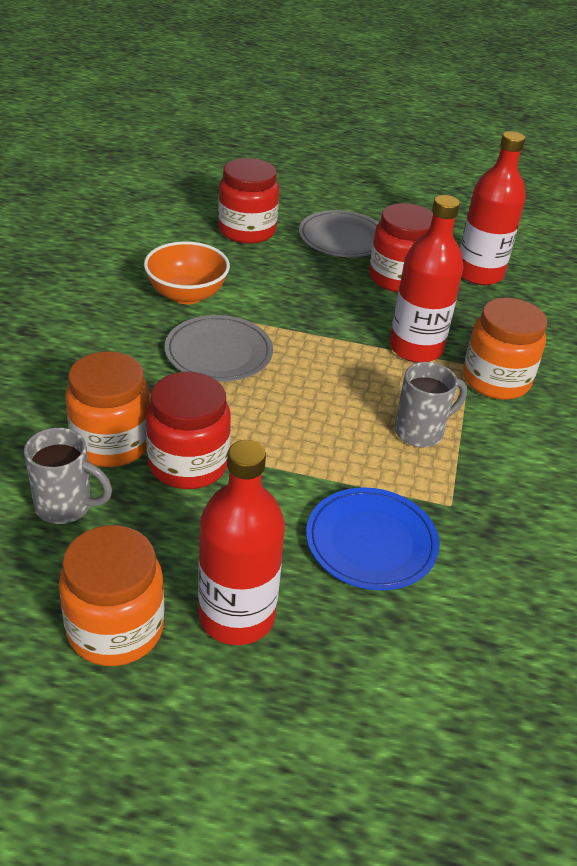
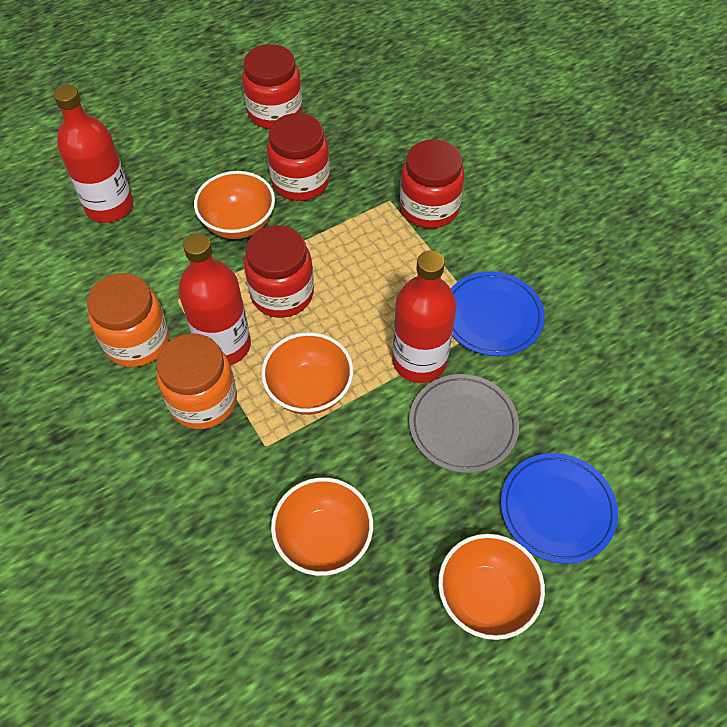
blue plate: 1 -> 2
grey mug: 2 -> 0
grey plate: 2 -> 1
orange bowl: 1 -> 4
orange jar: 3 -> 2
red jar: 3 -> 4

